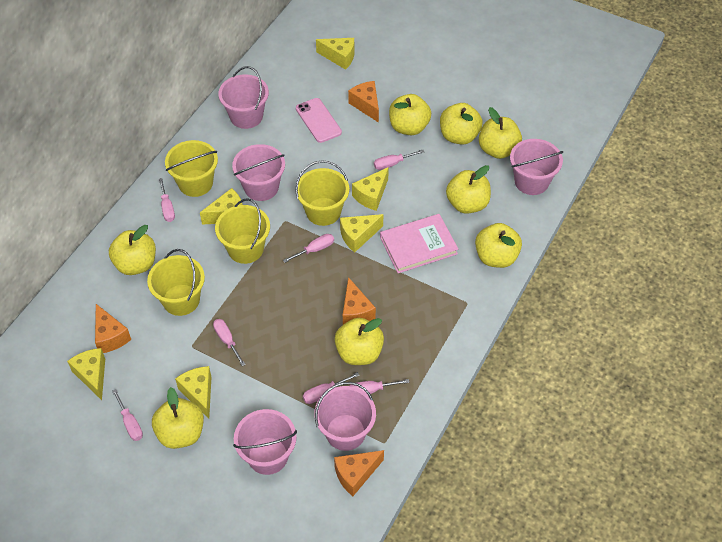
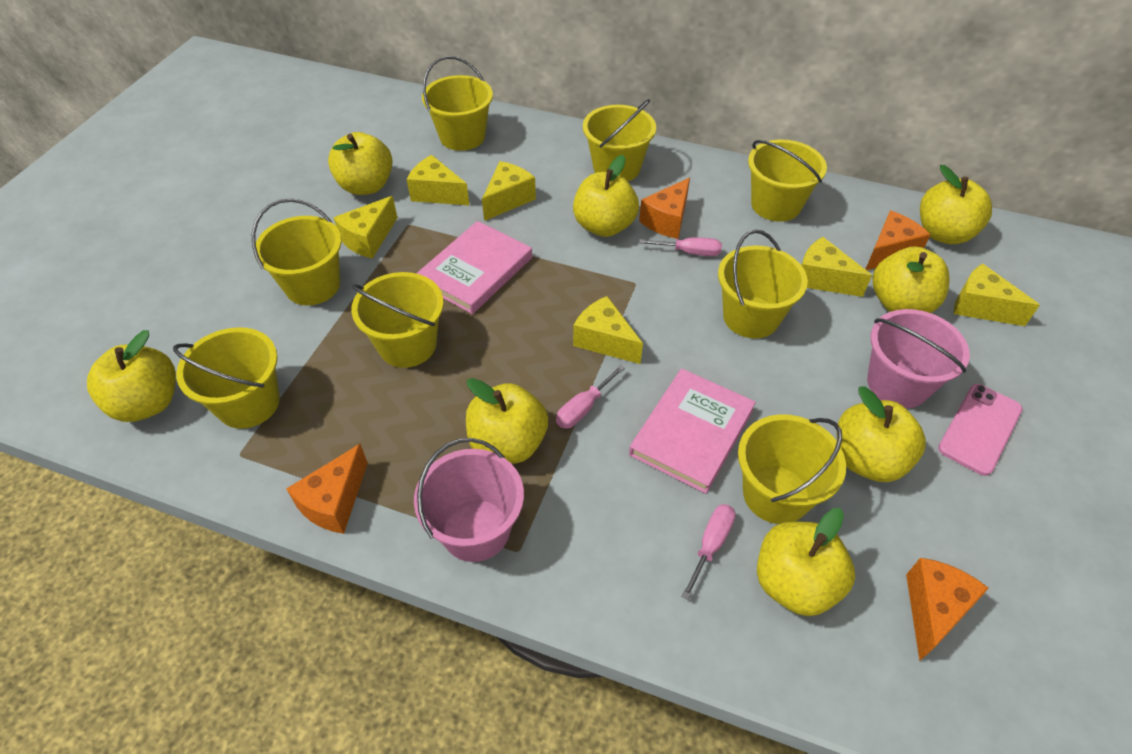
pink book: 1 -> 2
pink bucket: 5 -> 2
pink screwdriver: 7 -> 3
yellow bucket: 4 -> 8

